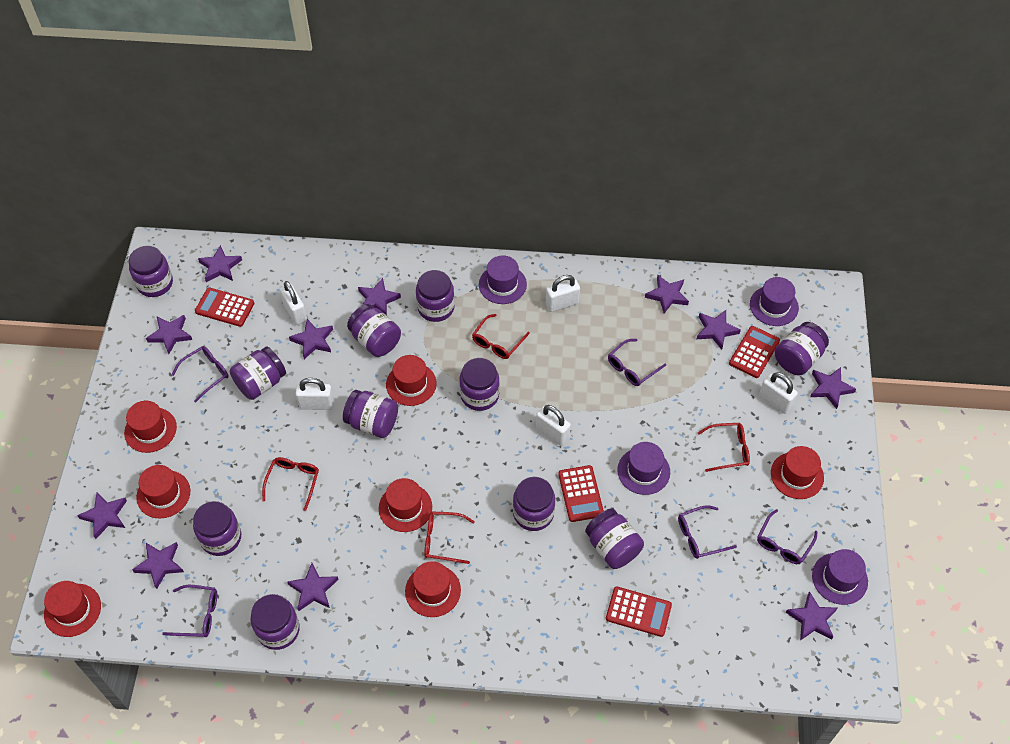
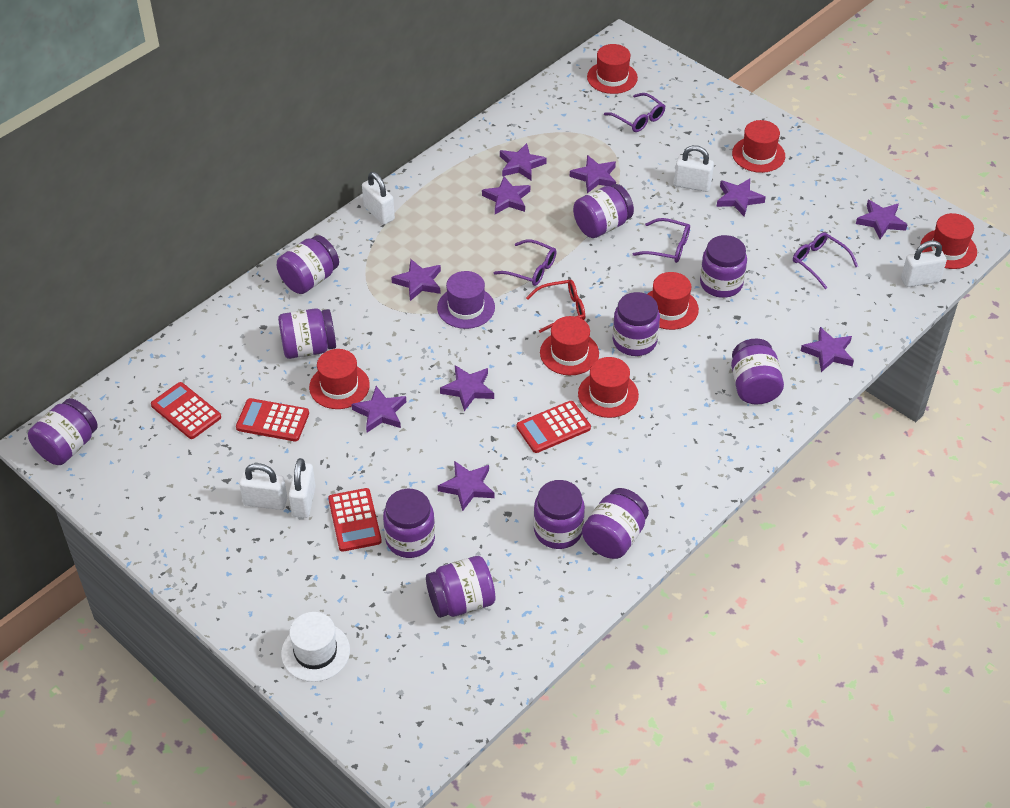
purple glasses: 5 -> 4
purple hat: 4 -> 1
purple star: 11 -> 10
red glasses: 4 -> 1
white hat: 0 -> 1

